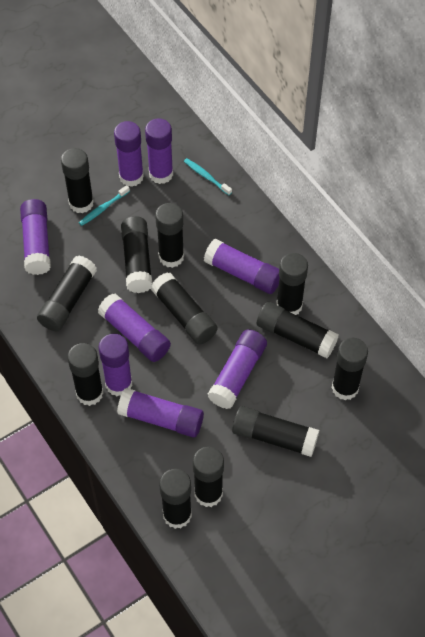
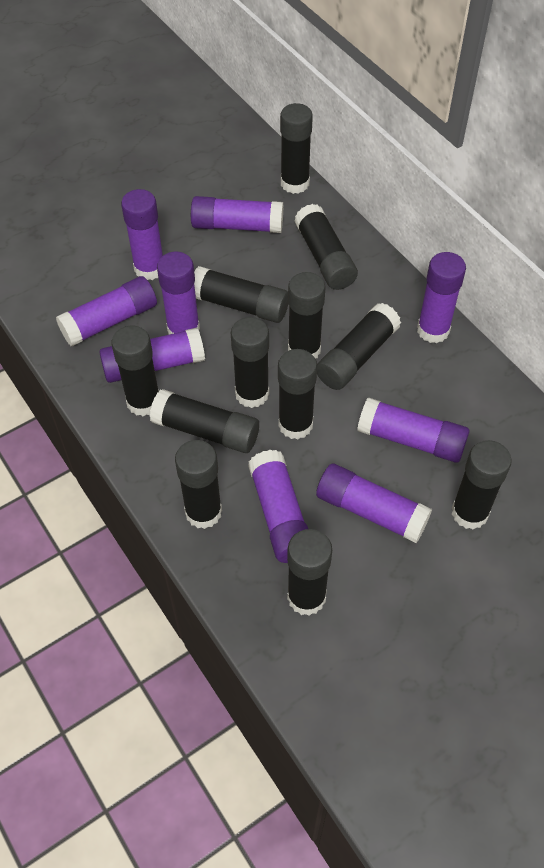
purple glue stick: 8 -> 9
turquoise toothbrush: 2 -> 0

